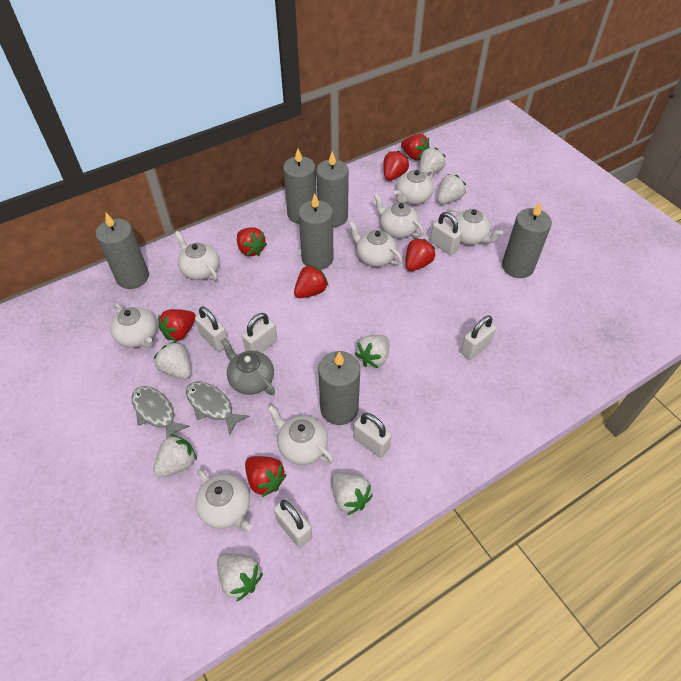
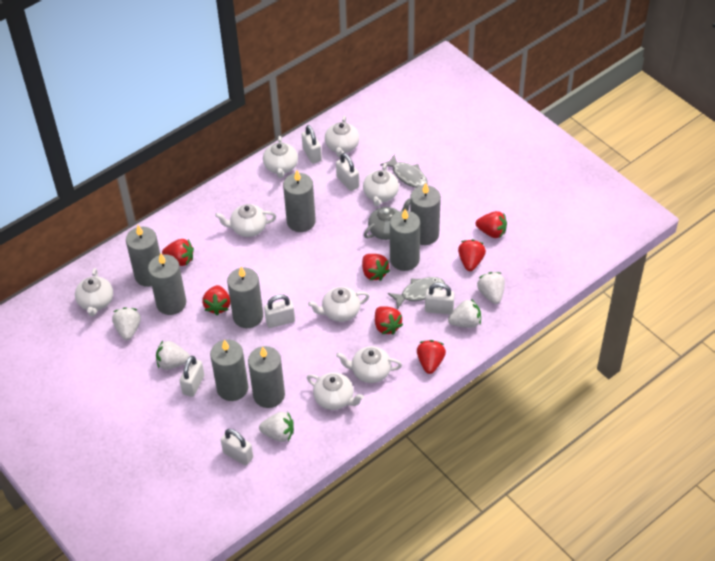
grey candle: 6 -> 8
white strawberry: 7 -> 5

